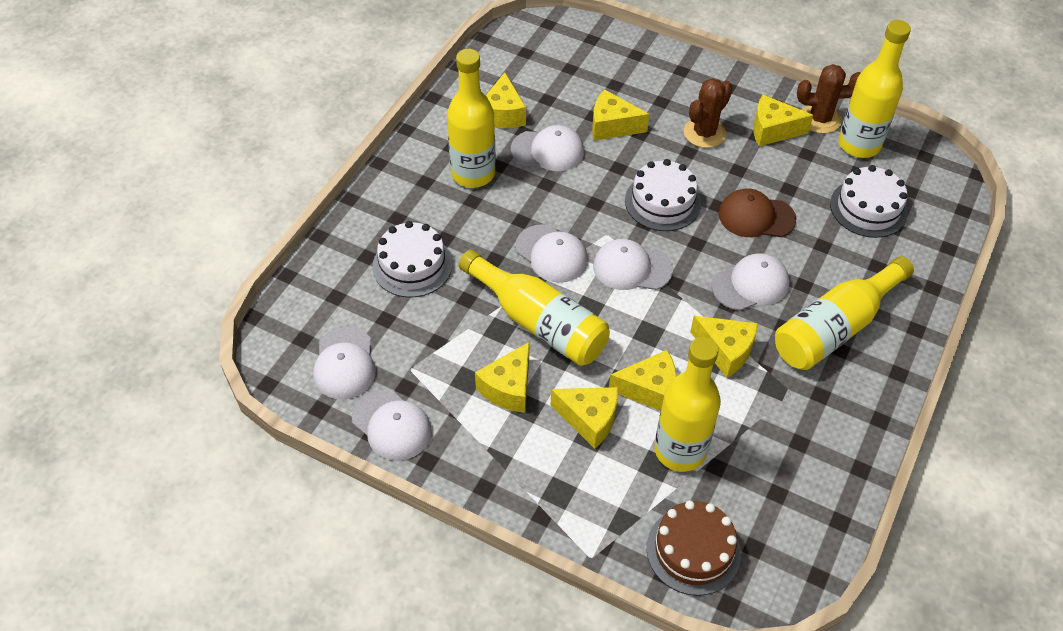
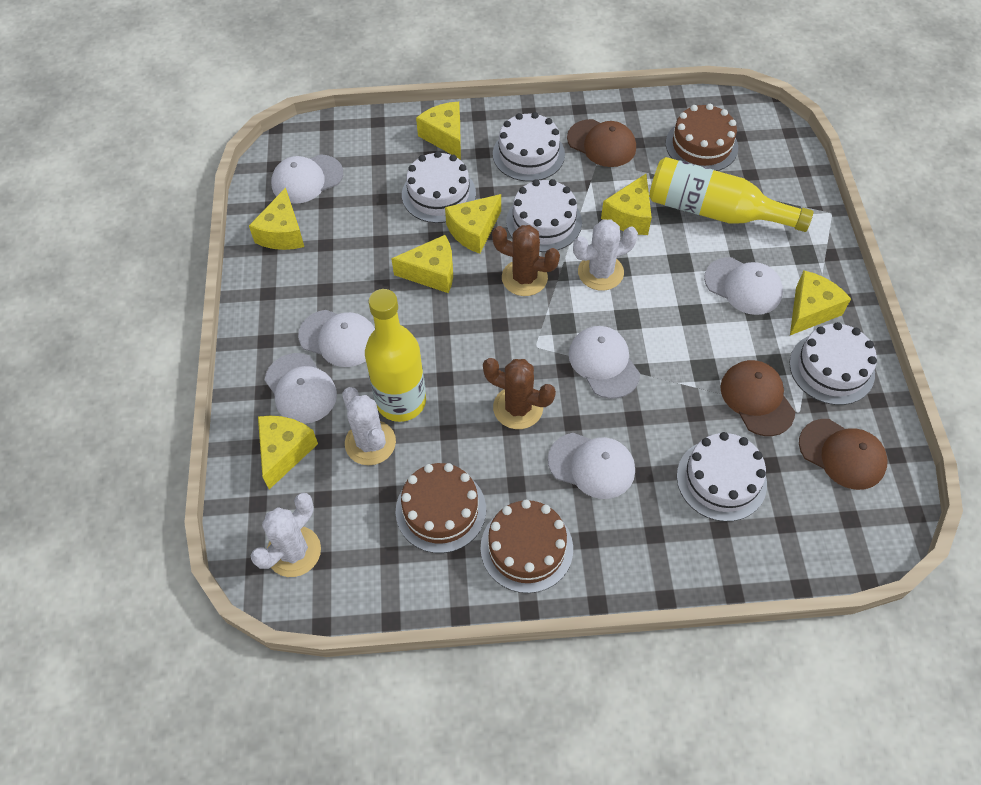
brown cake: 1 -> 3
brown cap: 1 -> 3
white cactus: 0 -> 3
white cake: 3 -> 5
yellow bottle: 5 -> 2

